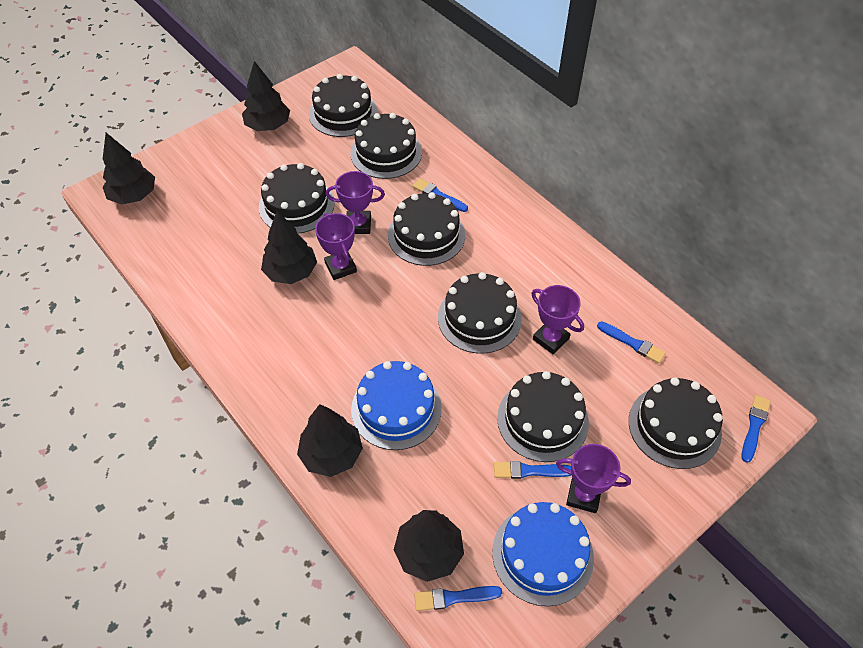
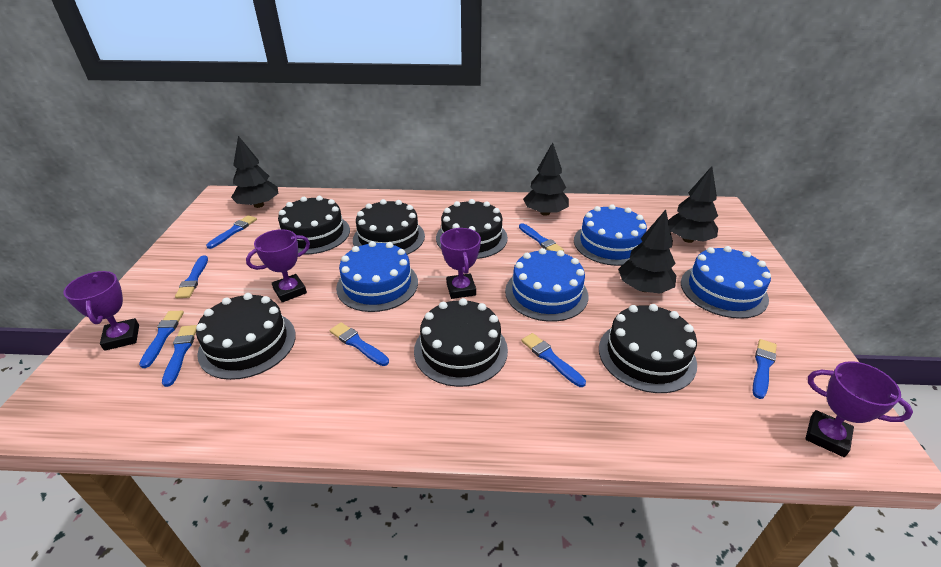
black cake: 7 -> 6
black tree: 5 -> 4
blue brush: 5 -> 8
blue cake: 2 -> 4

